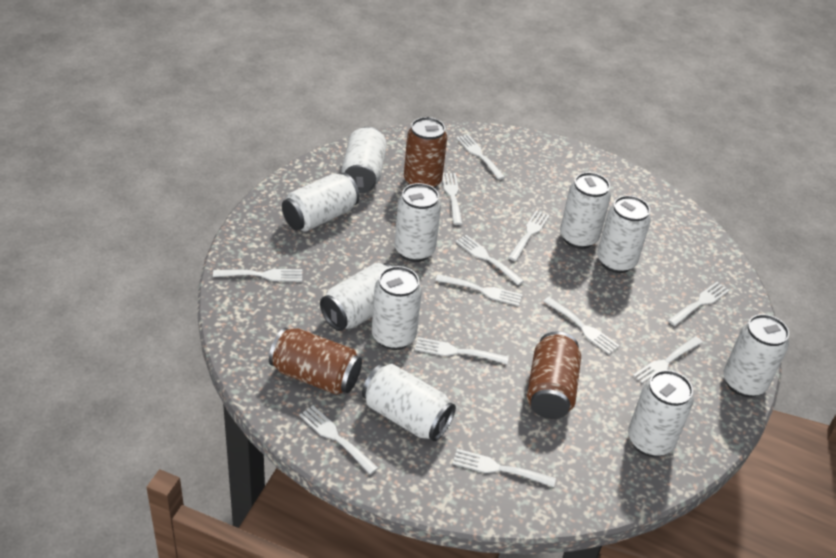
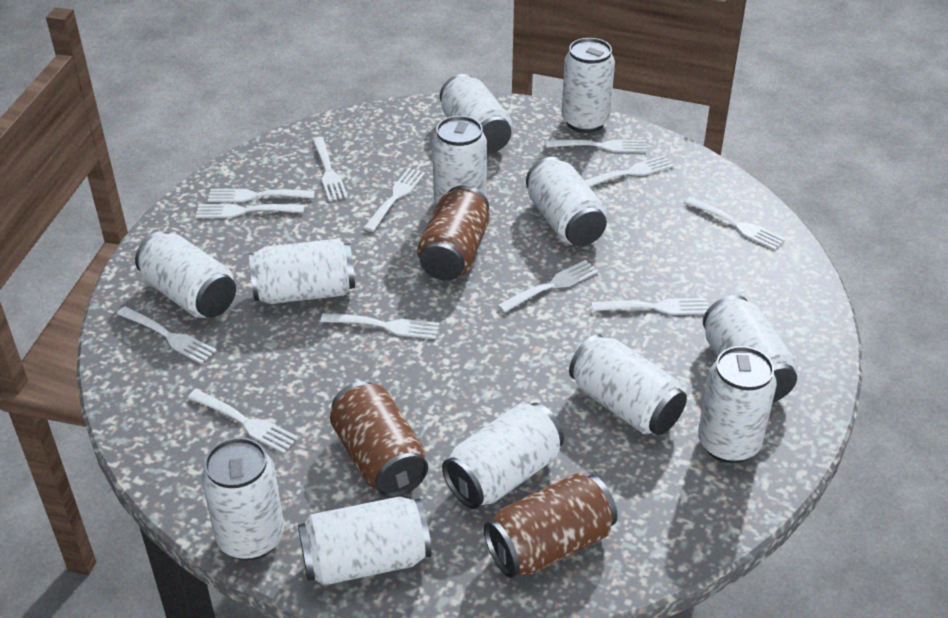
white can: 10 -> 12

